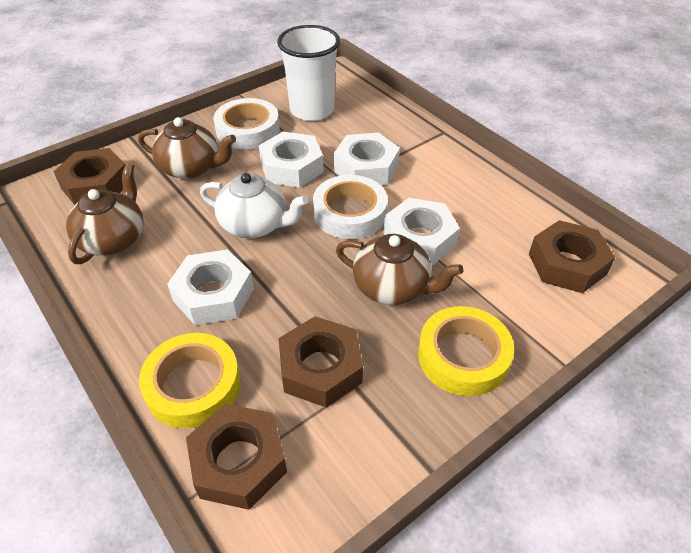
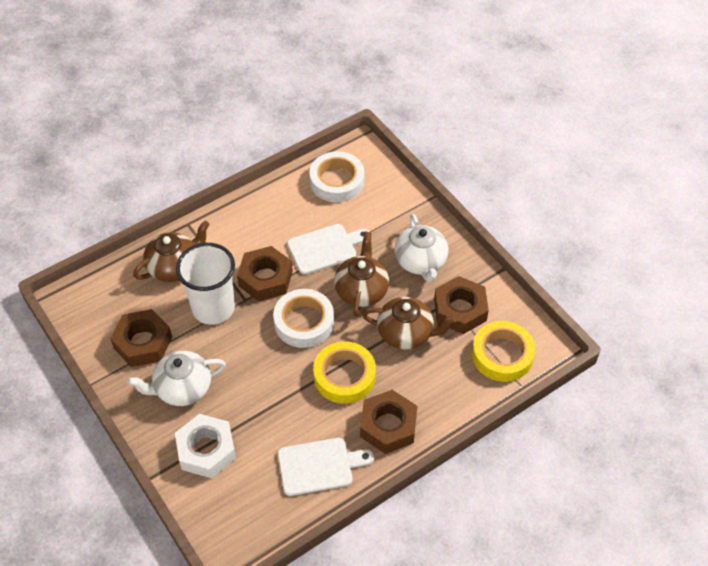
white cutting board: 0 -> 2
white nut: 4 -> 1
white teapot: 1 -> 2

